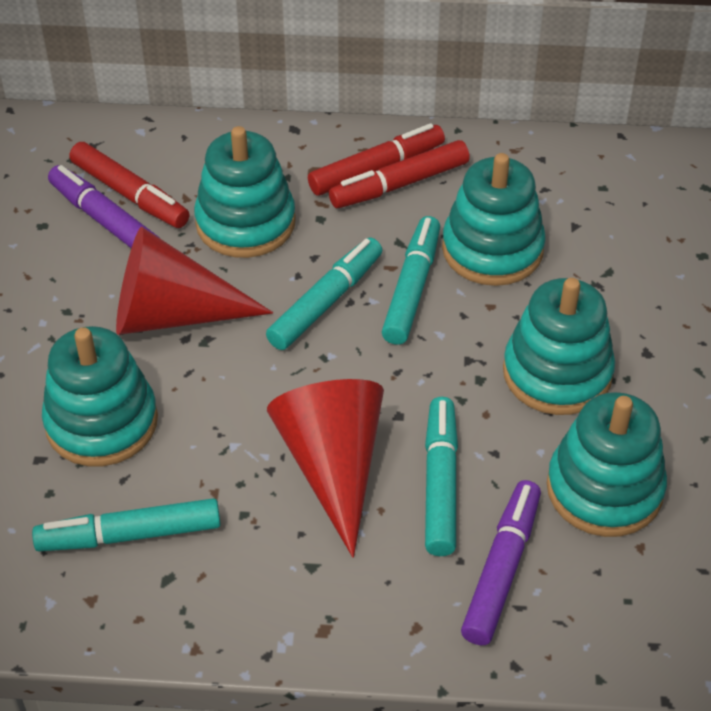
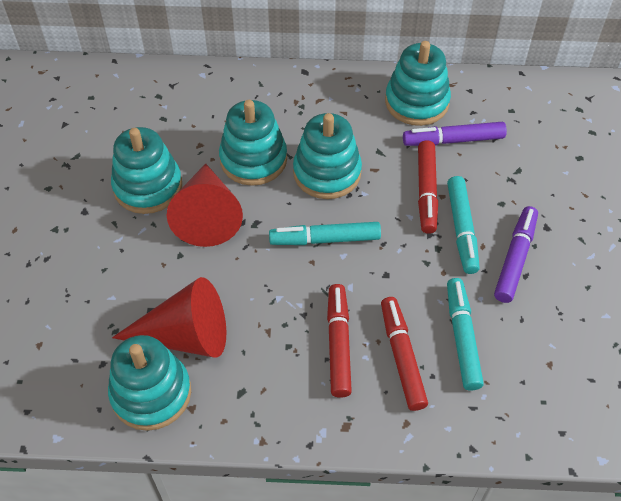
turquoise marker: 4 -> 3

